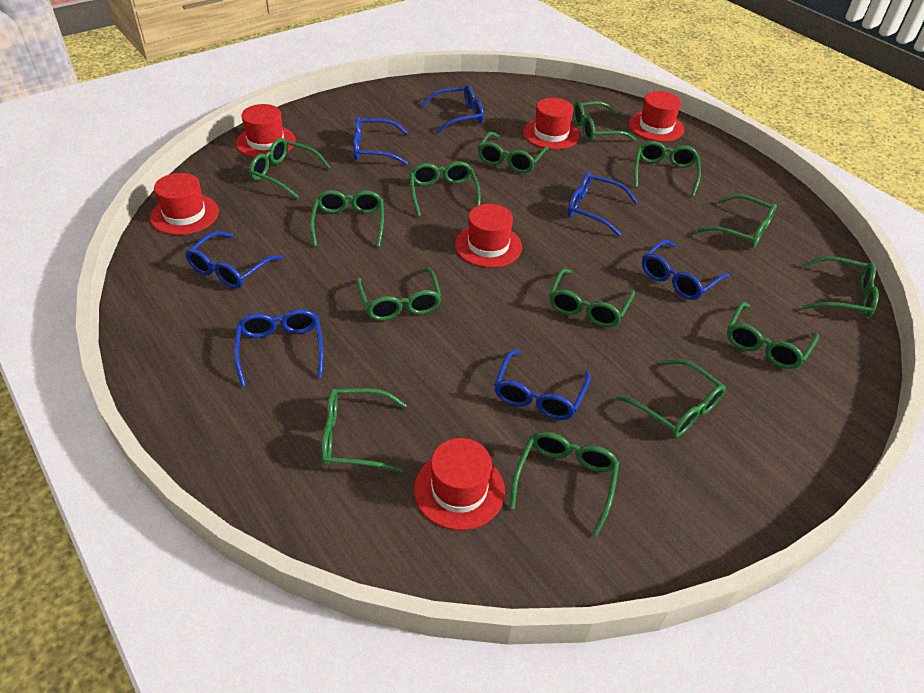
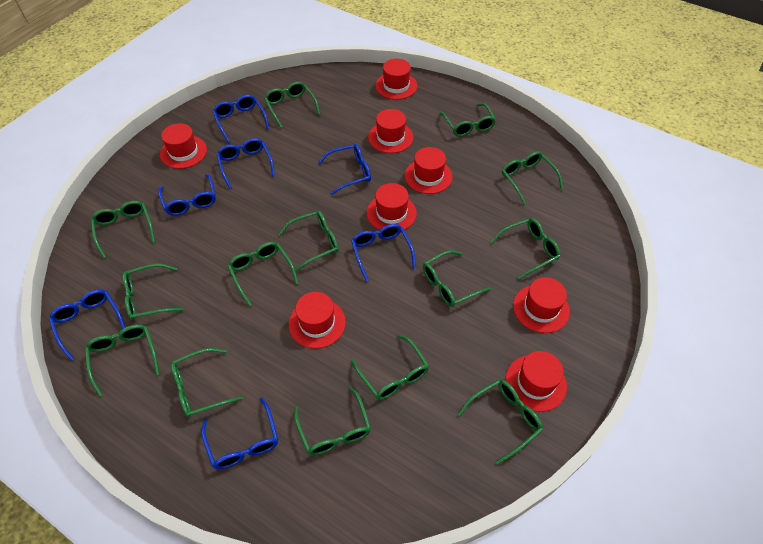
red hat: 6 -> 8

